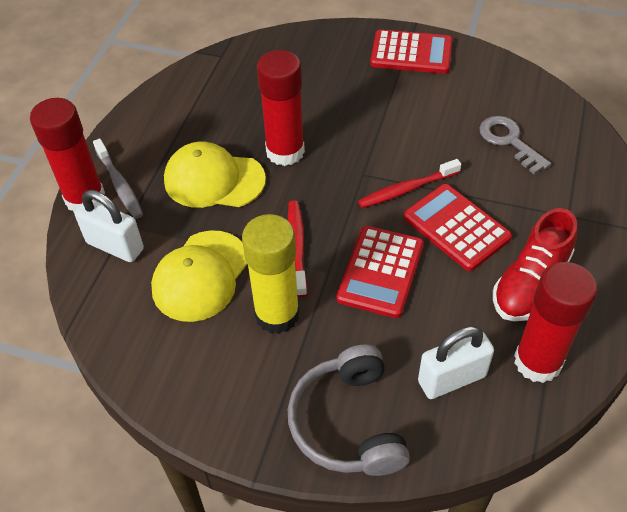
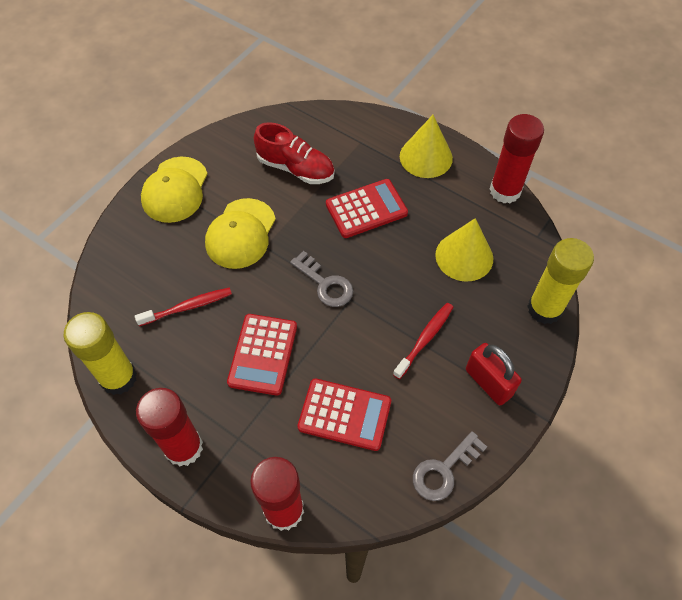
grey headphones: 1 -> 0
grey key: 1 -> 2
grey toothbrush: 1 -> 0
red padlock: 0 -> 1
white padlock: 2 -> 0
yellow cone: 0 -> 2
yellow glue stick: 1 -> 2

